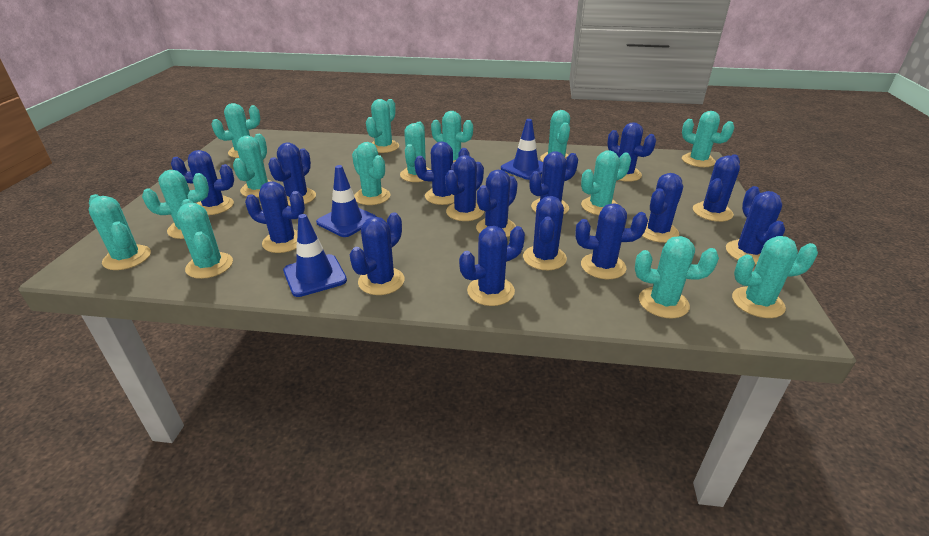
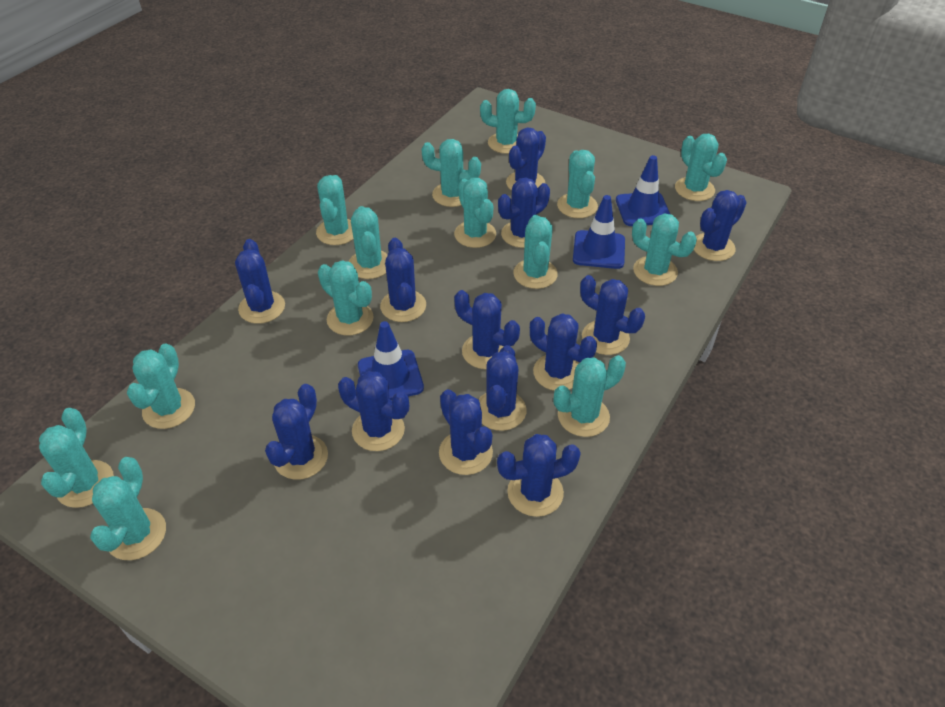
blue cactus: 15 -> 13

